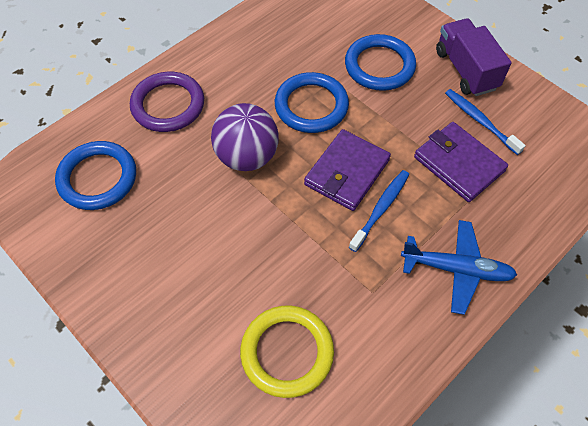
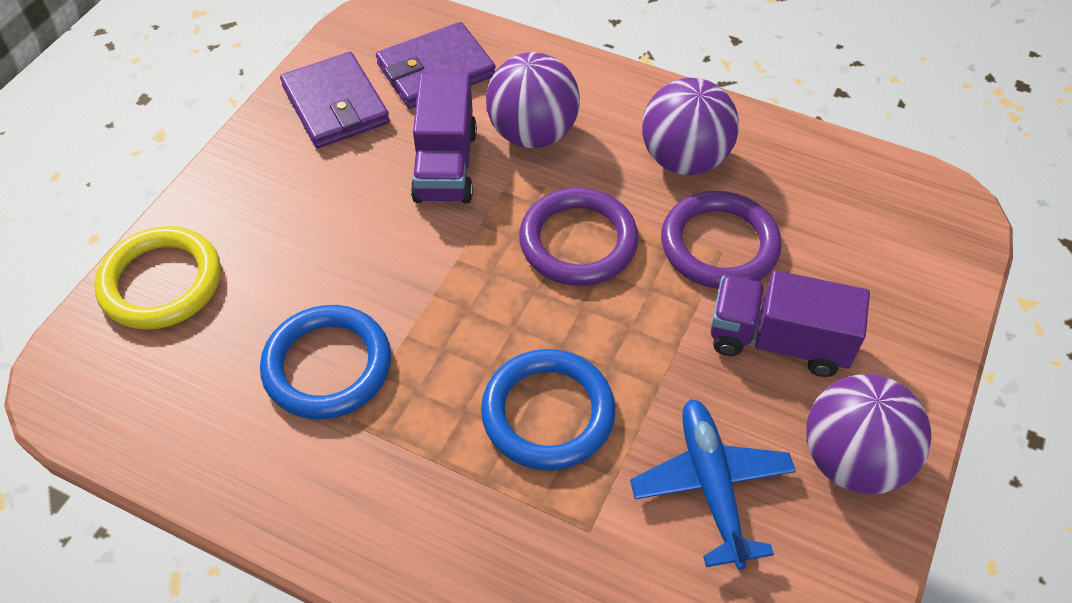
blue ring: 3 -> 2
blue toothbrush: 2 -> 0
purple ball: 1 -> 3
purple ring: 1 -> 2
purple truck: 1 -> 2

